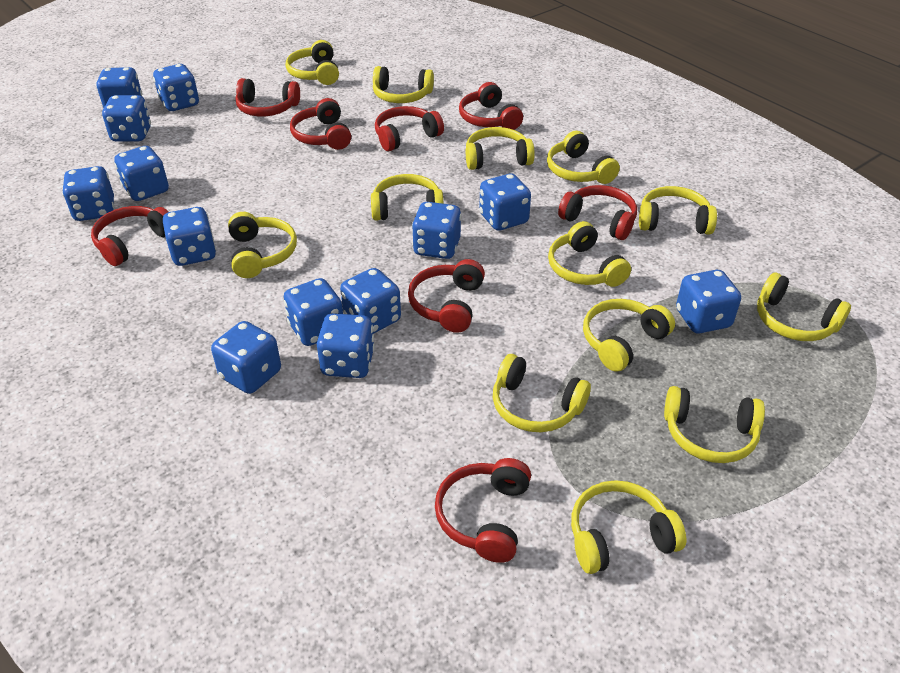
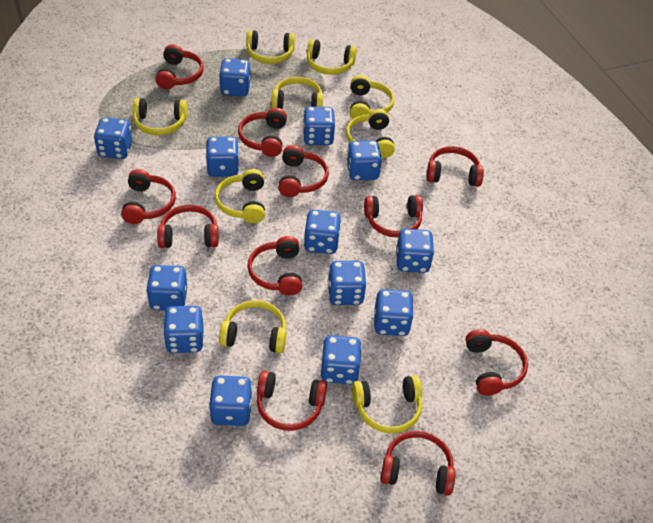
red headphones: 8 -> 11
yellow headphones: 13 -> 9

